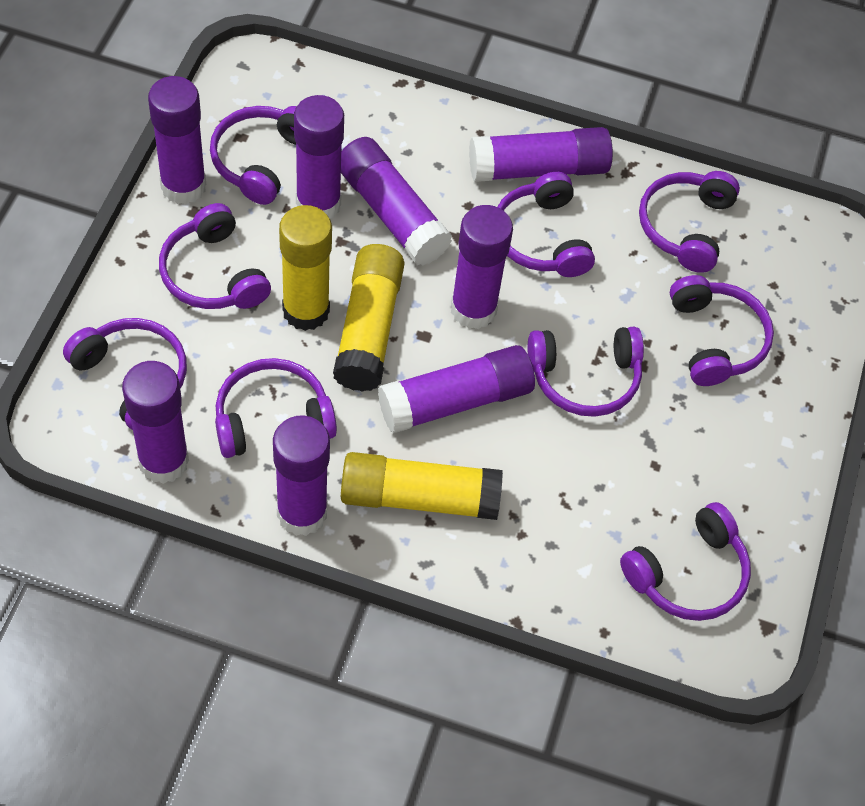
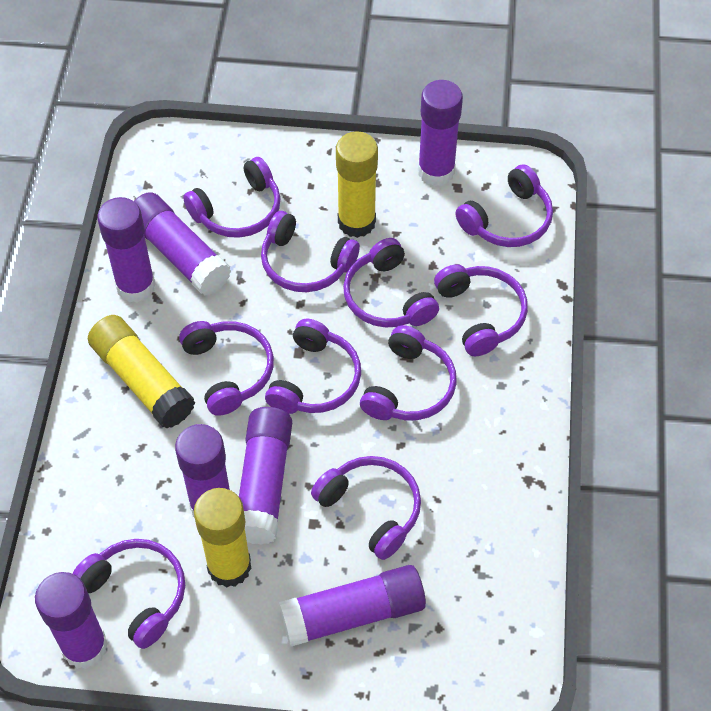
purple glue stick: 8 -> 7
purple headphones: 9 -> 10

